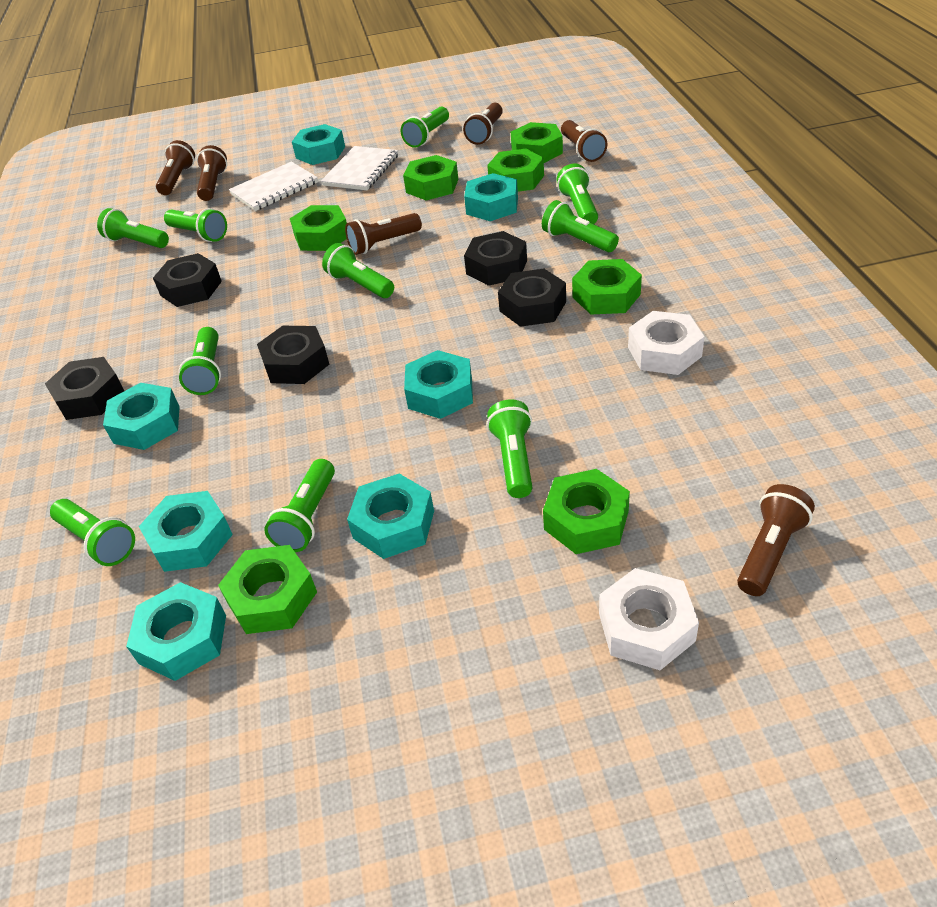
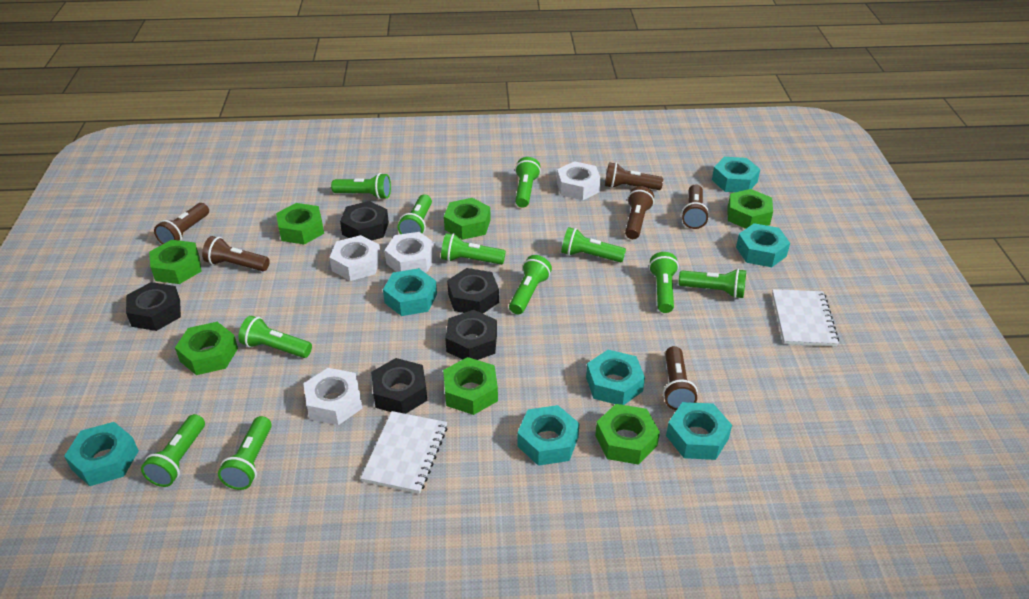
green flashlight: 10 -> 11
white nut: 2 -> 4

